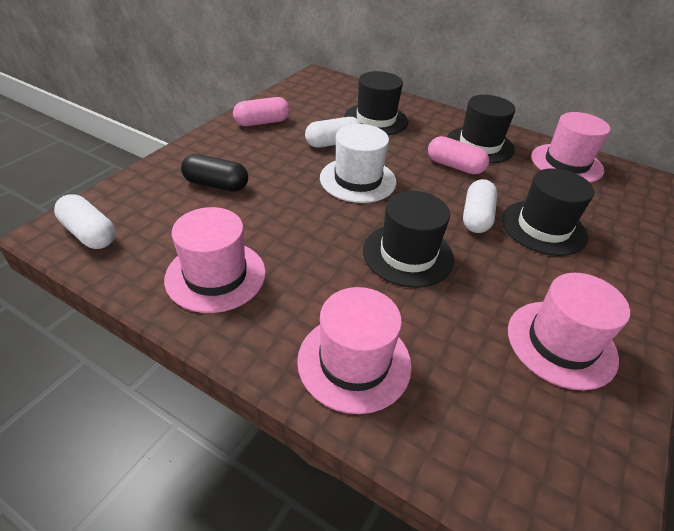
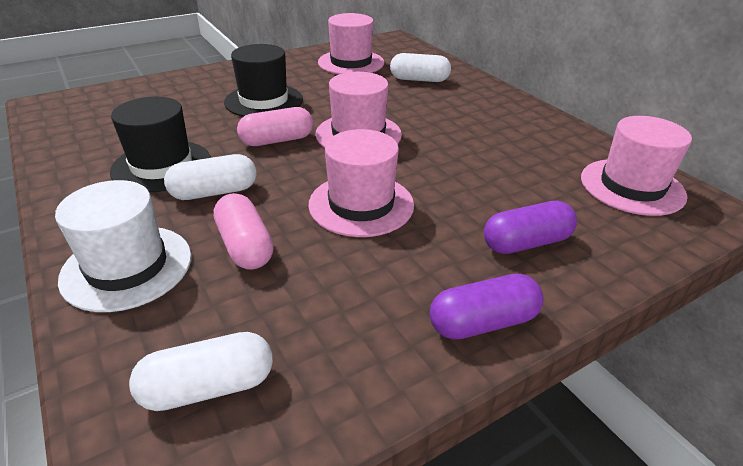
black capsule: 1 -> 0
black hat: 4 -> 2
purple capsule: 0 -> 2

